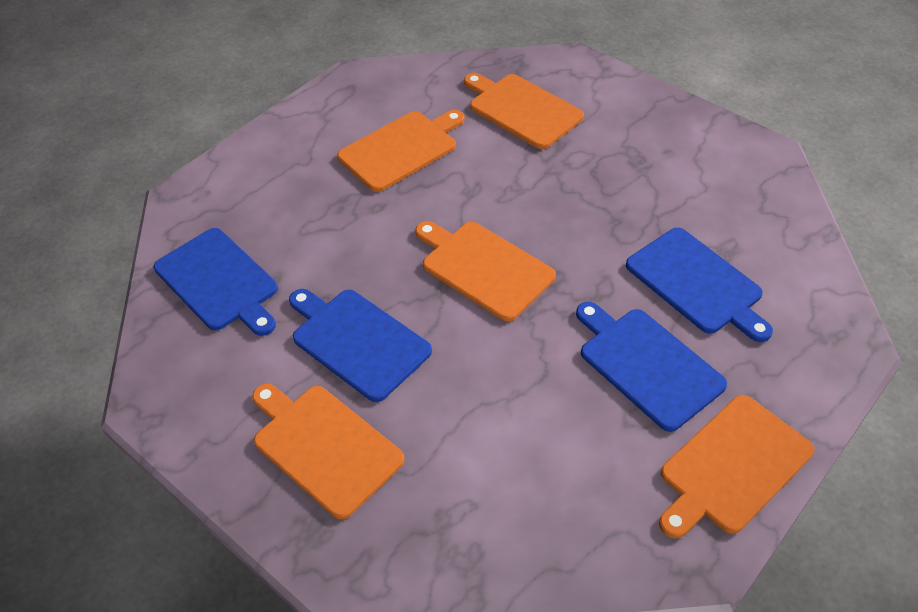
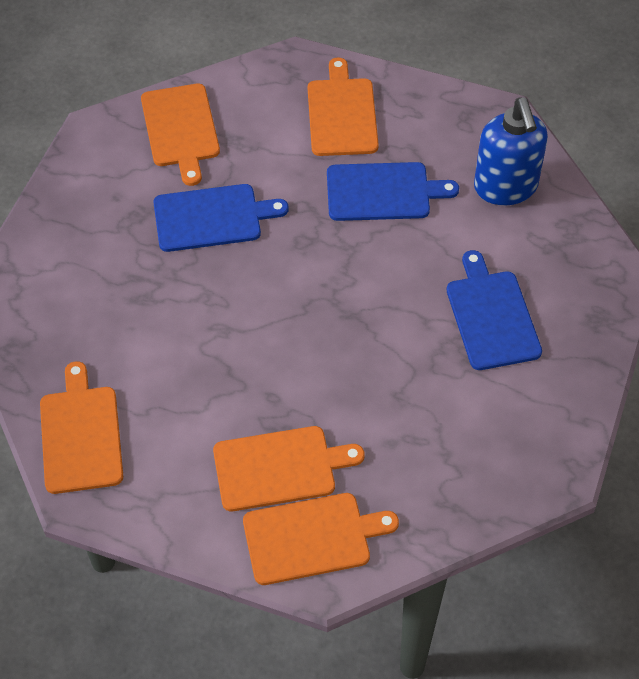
blue cutting board: 4 -> 3
blue soap dispenser: 0 -> 1

